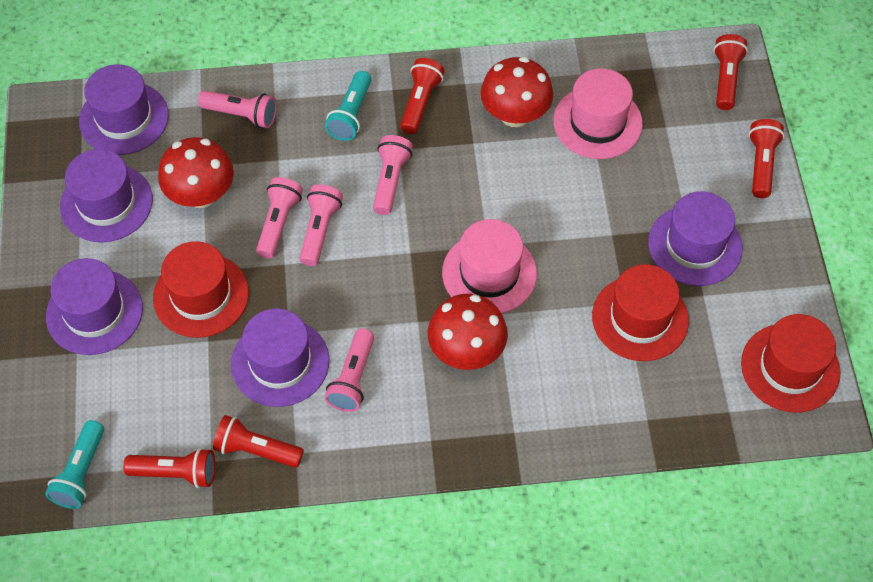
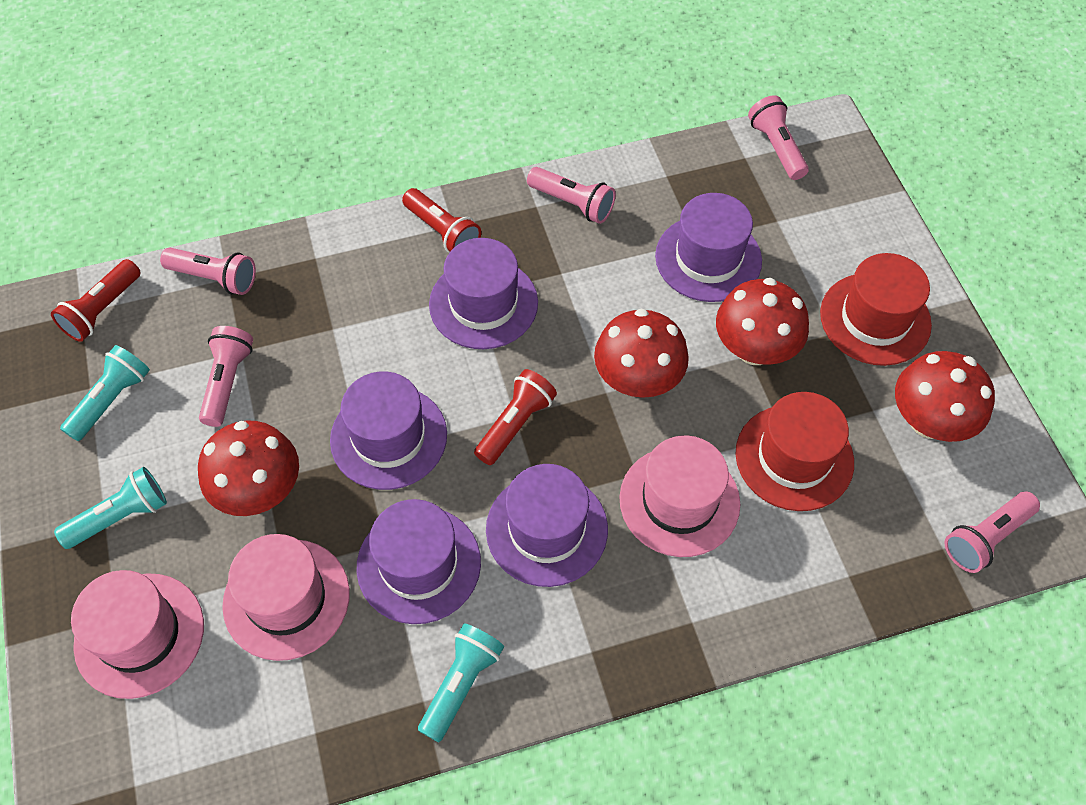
pink hat: 2 -> 3
red flashlight: 5 -> 3
red hat: 3 -> 2
red mushroom: 3 -> 4
turquoise flashlight: 2 -> 3

